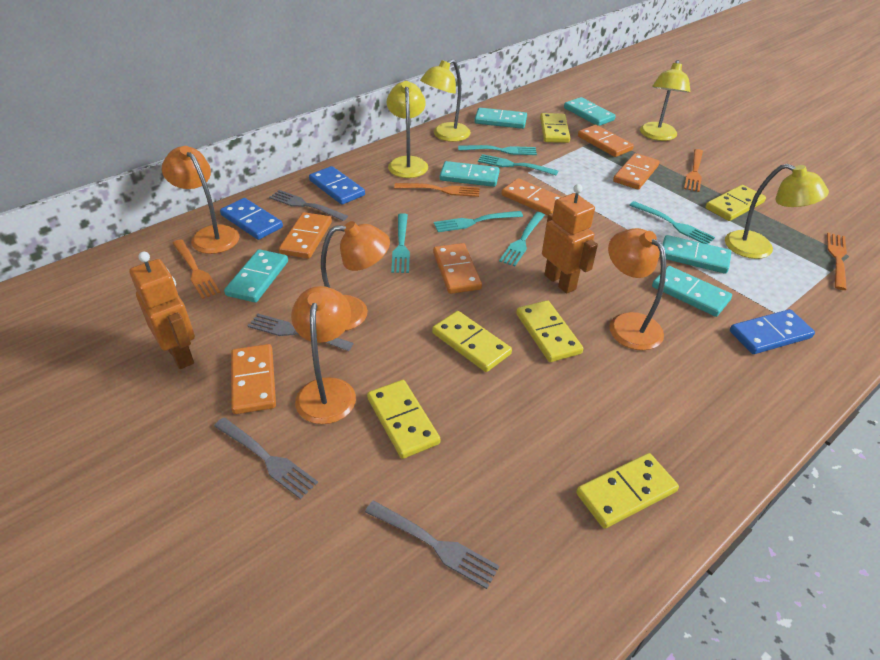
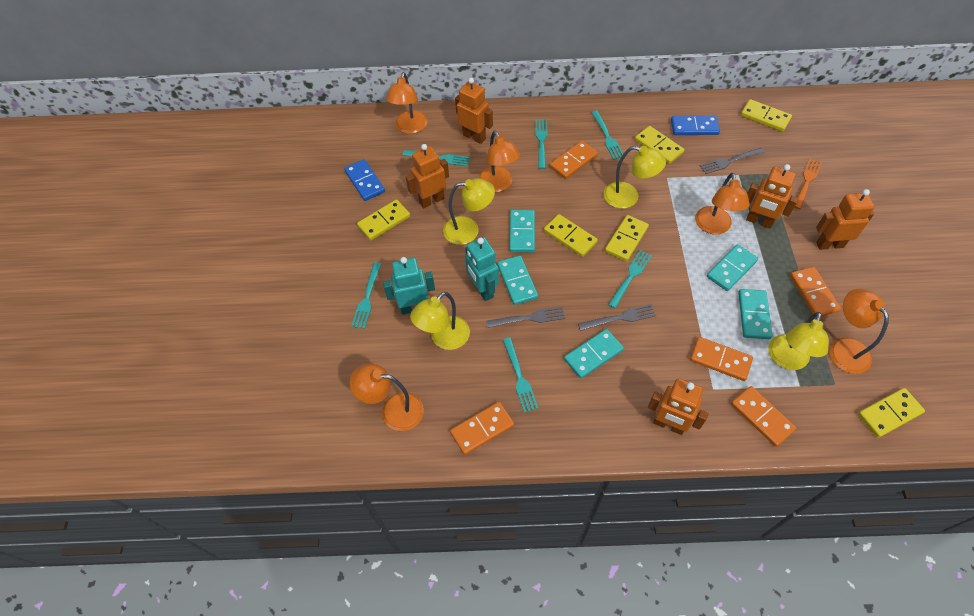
blue domino: 3 -> 2
grey fork: 4 -> 3
orange domino: 6 -> 5
orange fork: 4 -> 1
orange lamp: 4 -> 5
orange robot: 2 -> 5
turquoise domino: 6 -> 5
turquoise robot: 0 -> 2

